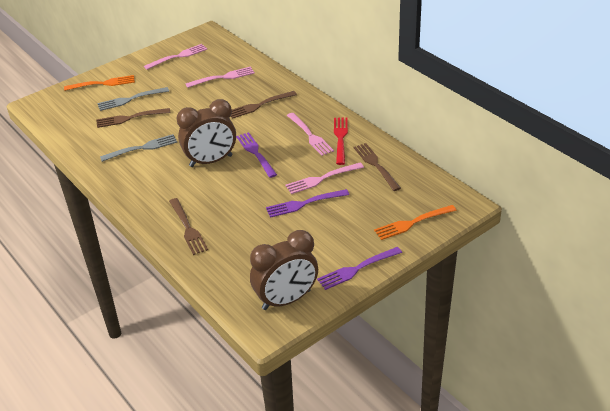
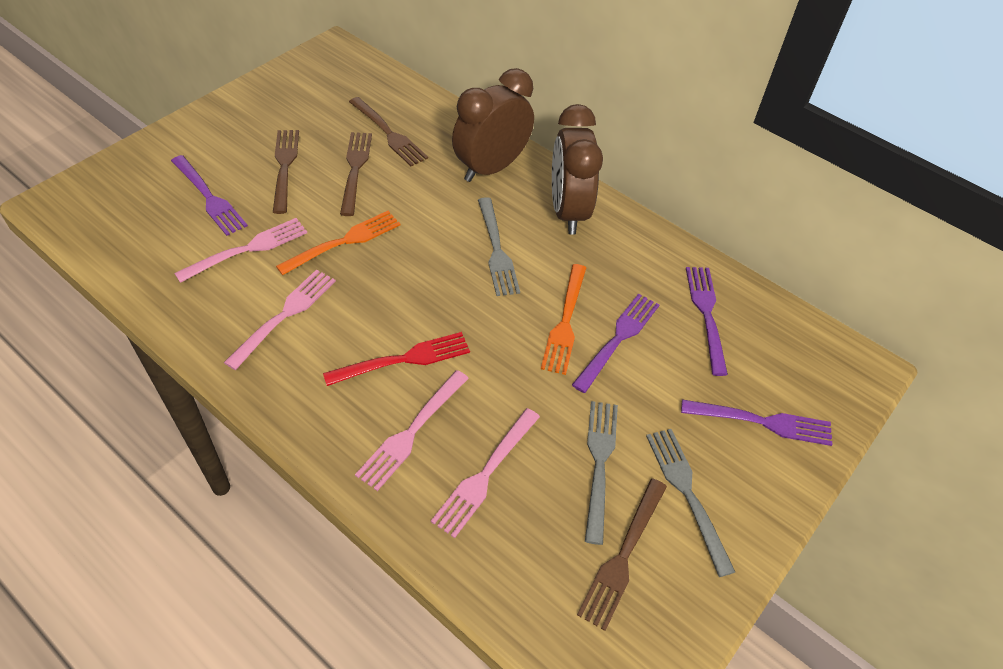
grey fork: 2 -> 3
purple fork: 3 -> 4

